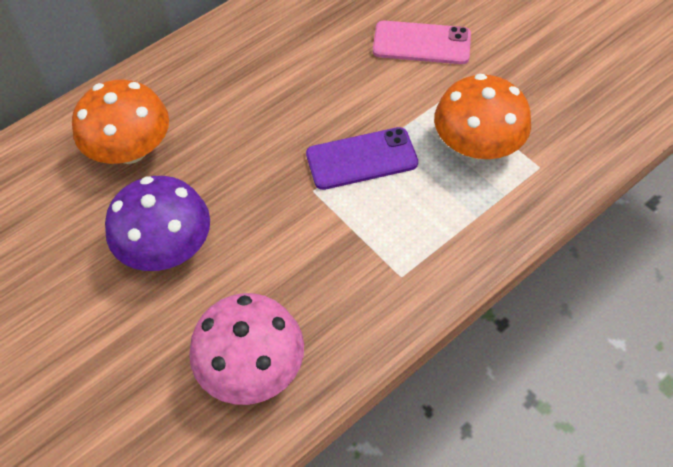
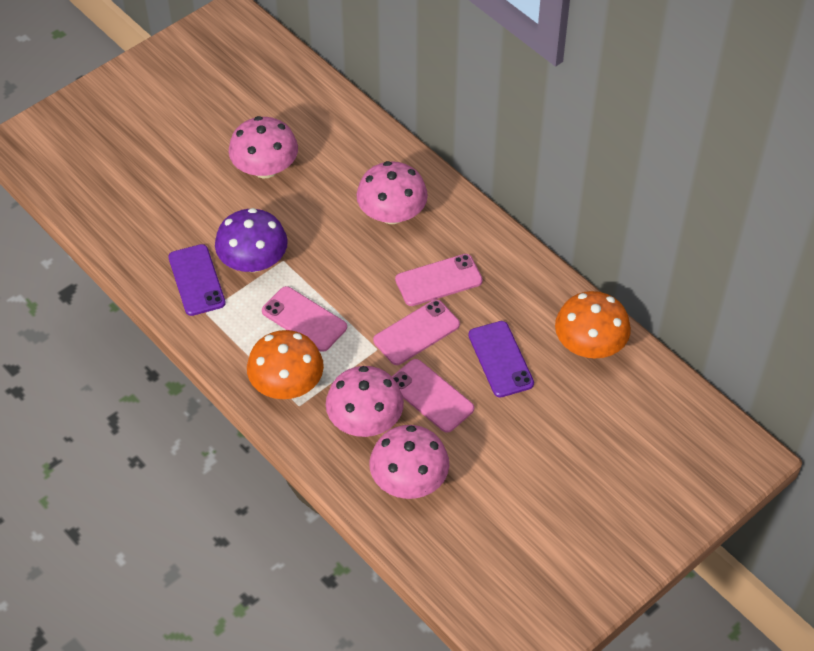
pink mushroom: 1 -> 4
pink phone: 1 -> 4
purple phone: 1 -> 2

